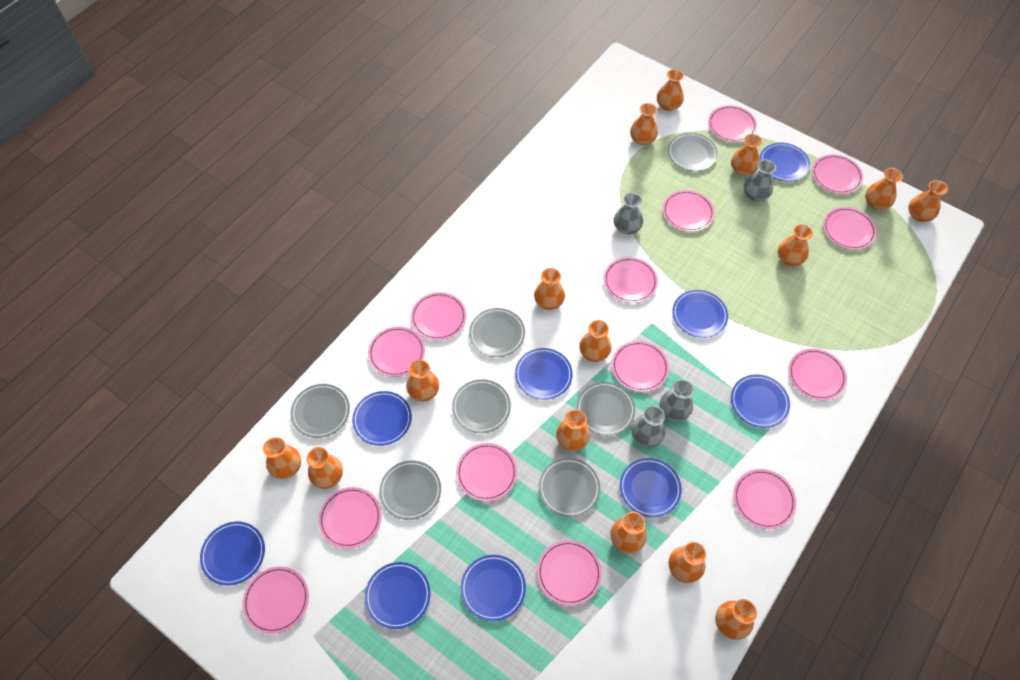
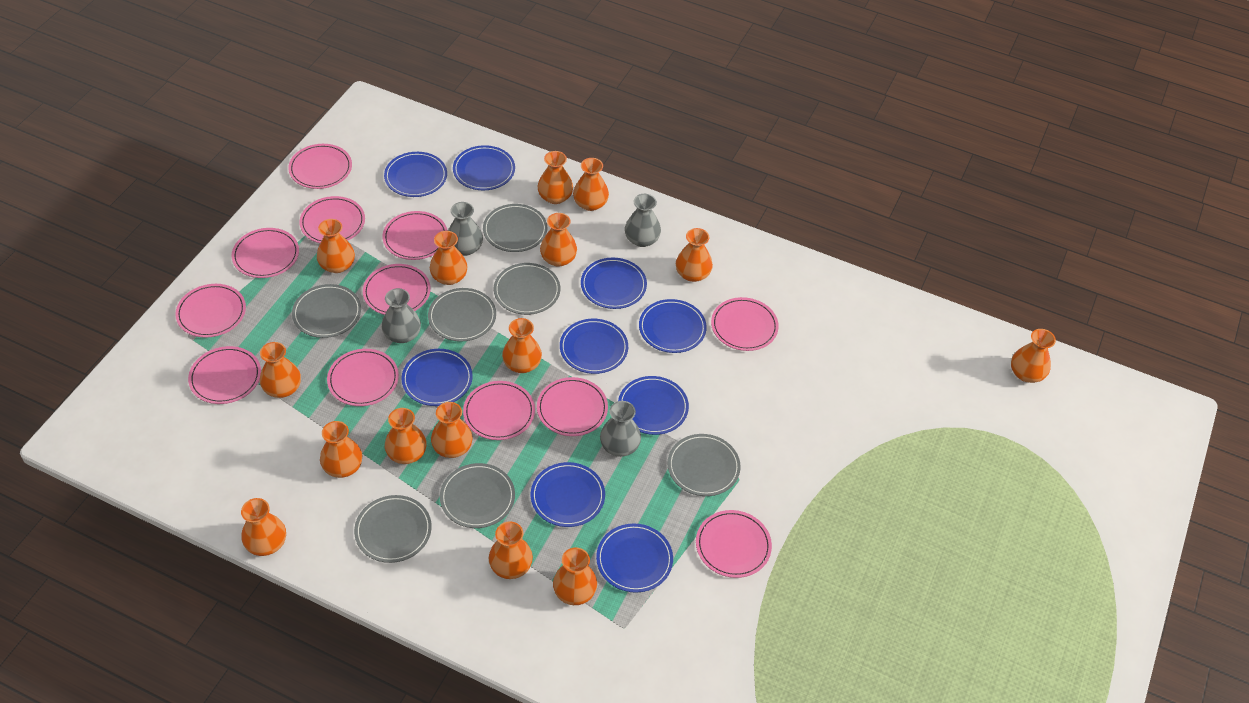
pink plate: 14 -> 12

